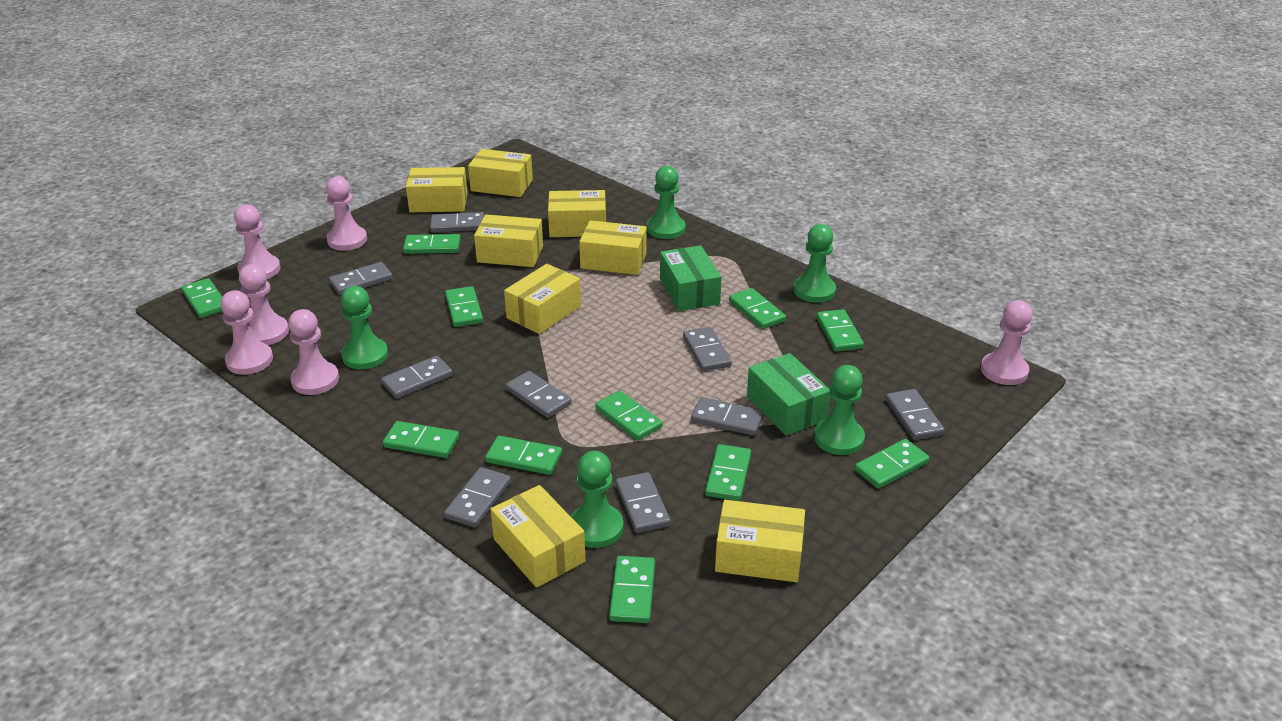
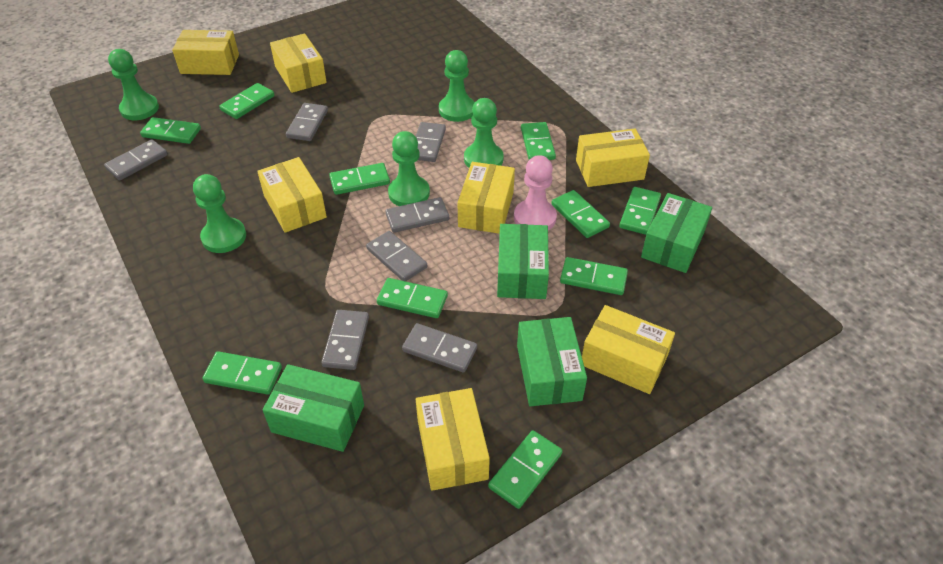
green box: 2 -> 4
green domino: 11 -> 10
grey domino: 9 -> 7
pink pawn: 6 -> 1
yellow box: 8 -> 7

